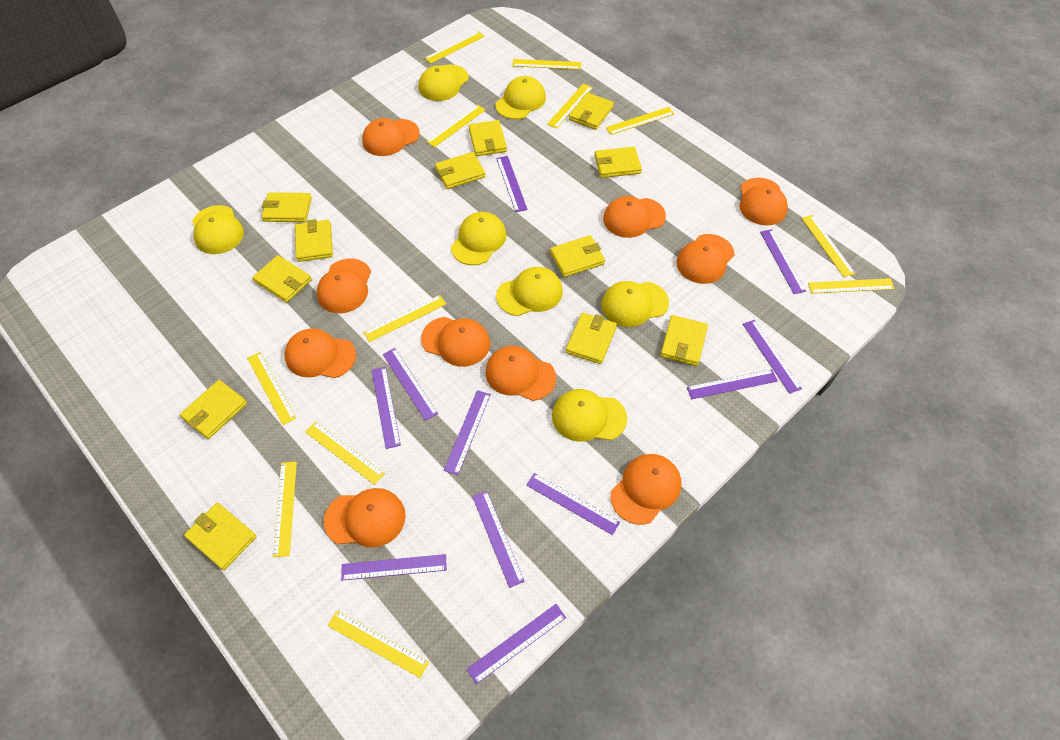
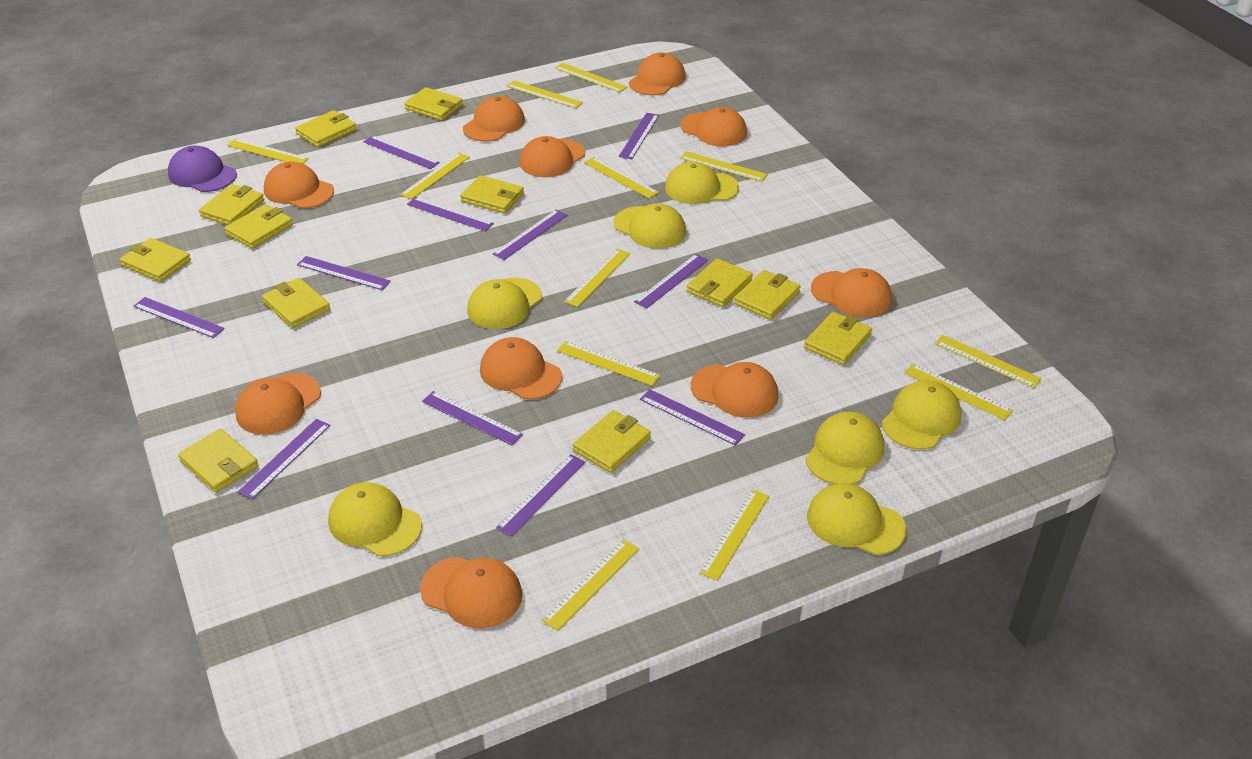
purple cap: 0 -> 1

